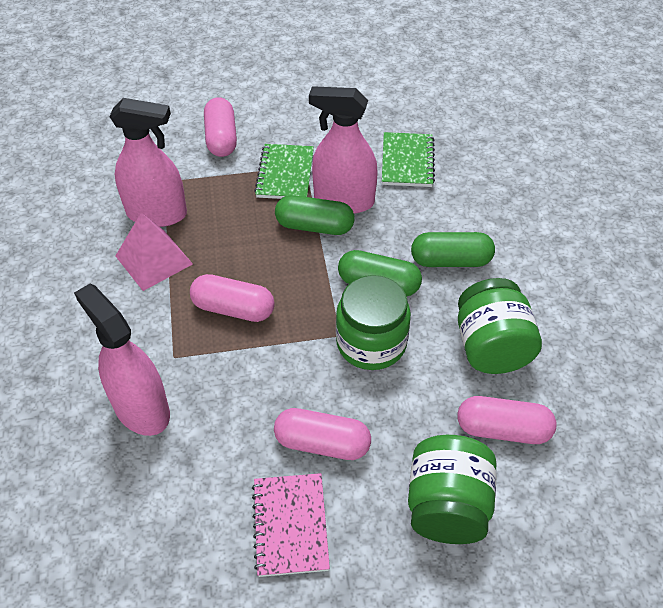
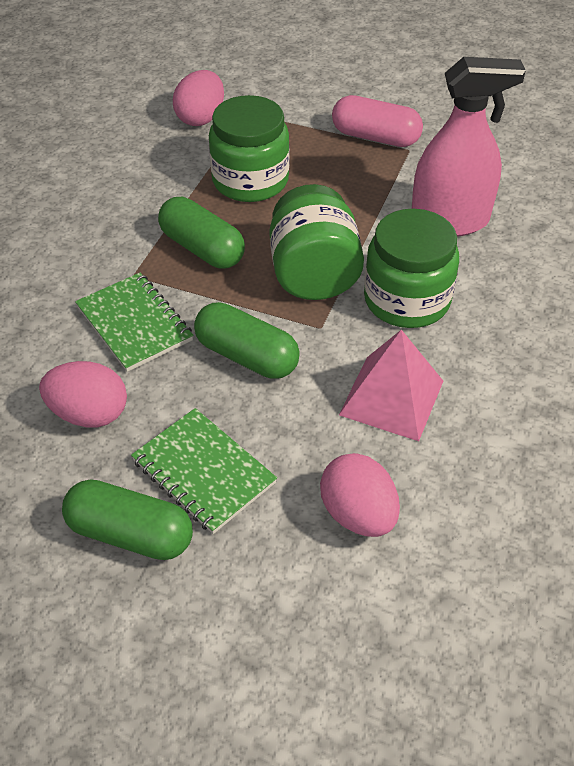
pink capsule: 4 -> 1
pink egg: 0 -> 3
pink notebook: 1 -> 0
pink spray bottle: 3 -> 1

